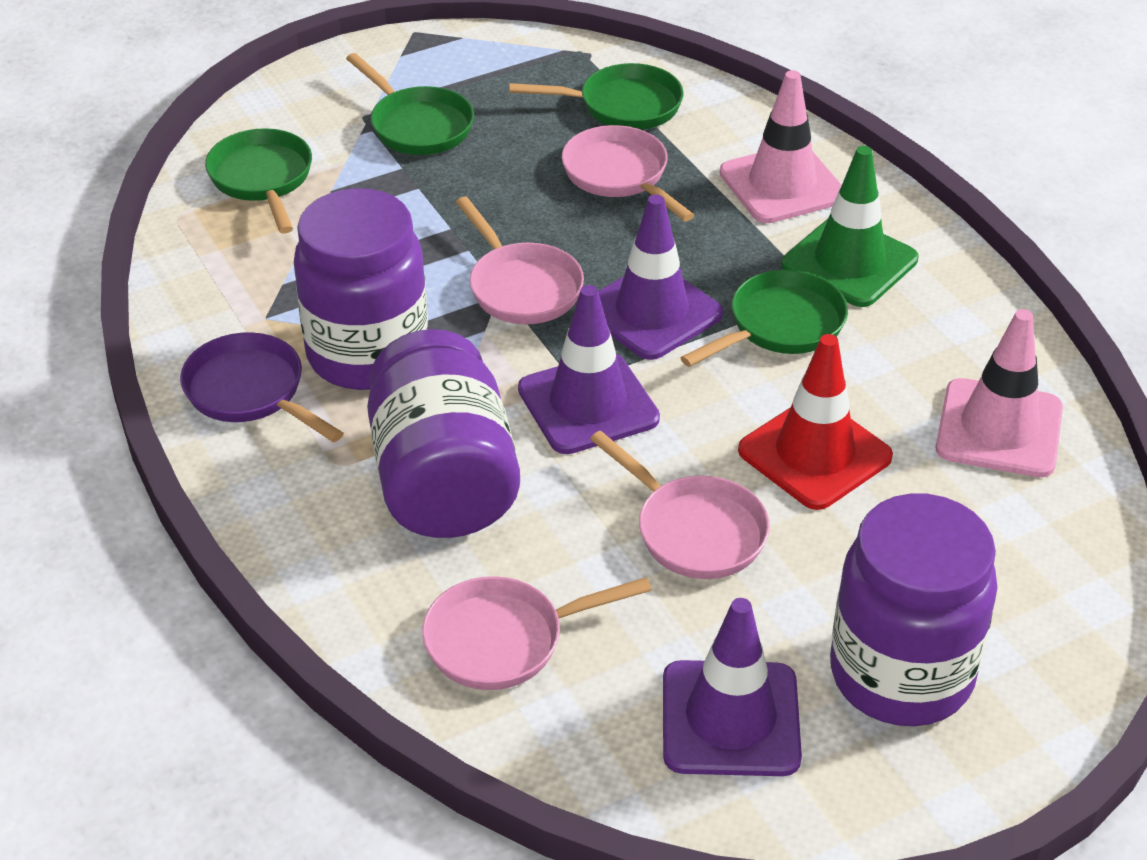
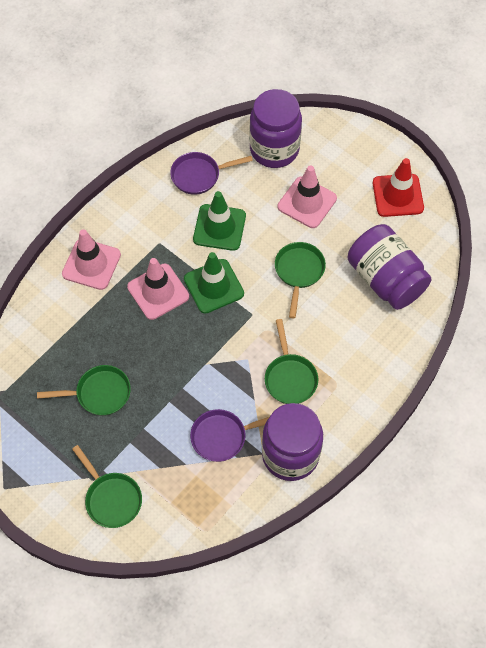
green traffic cone: 1 -> 2
pink pan: 4 -> 0
pink traffic cone: 2 -> 3
purple pan: 1 -> 2
purple traffic cone: 3 -> 0

